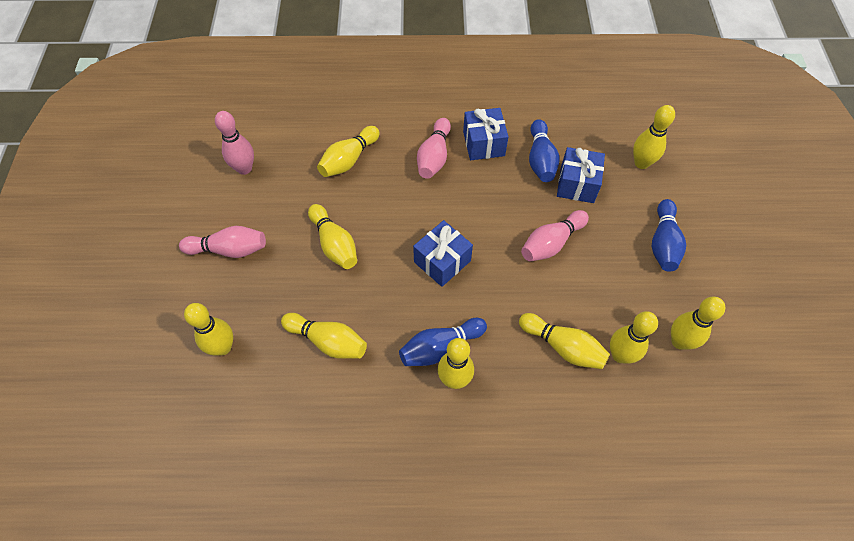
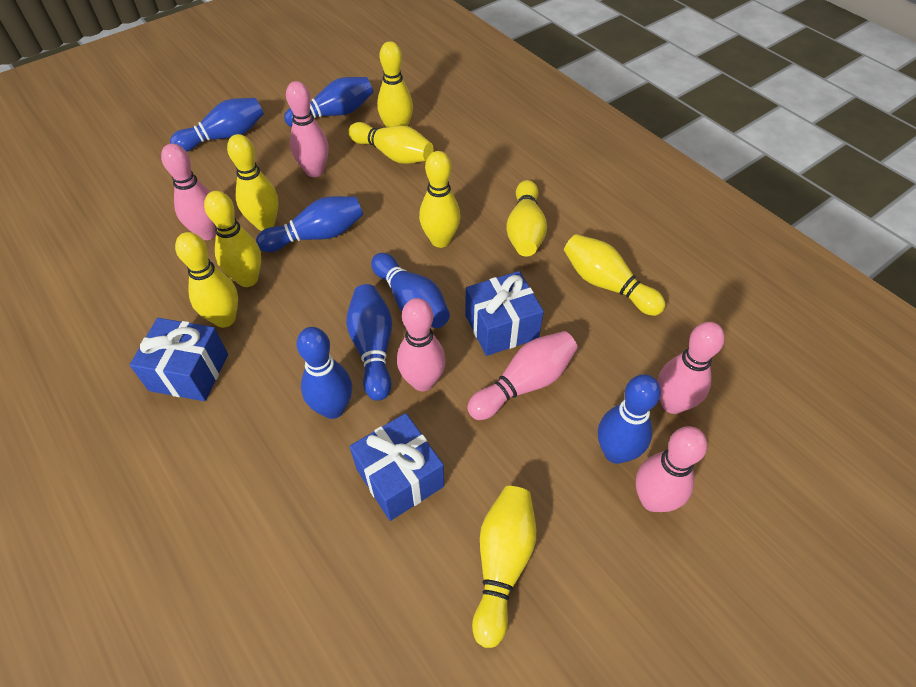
blue bowling pin: 3 -> 7
pink bowling pin: 4 -> 6

